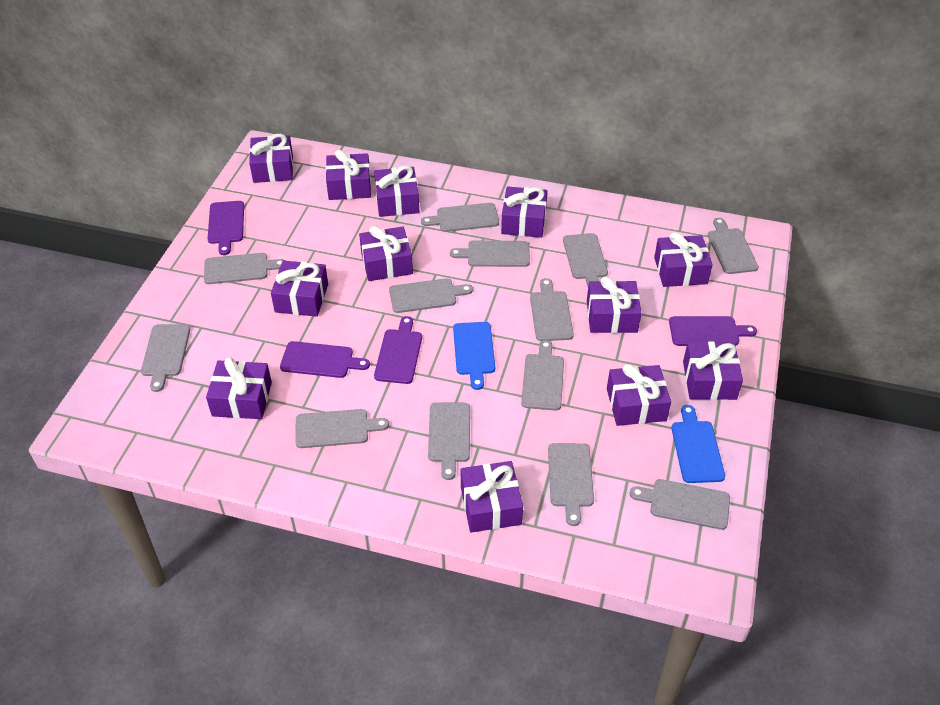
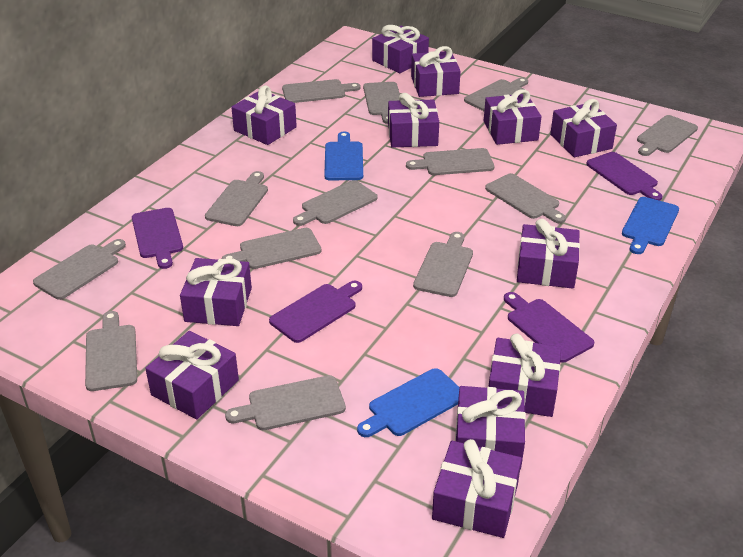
blue cutting board: 2 -> 3

